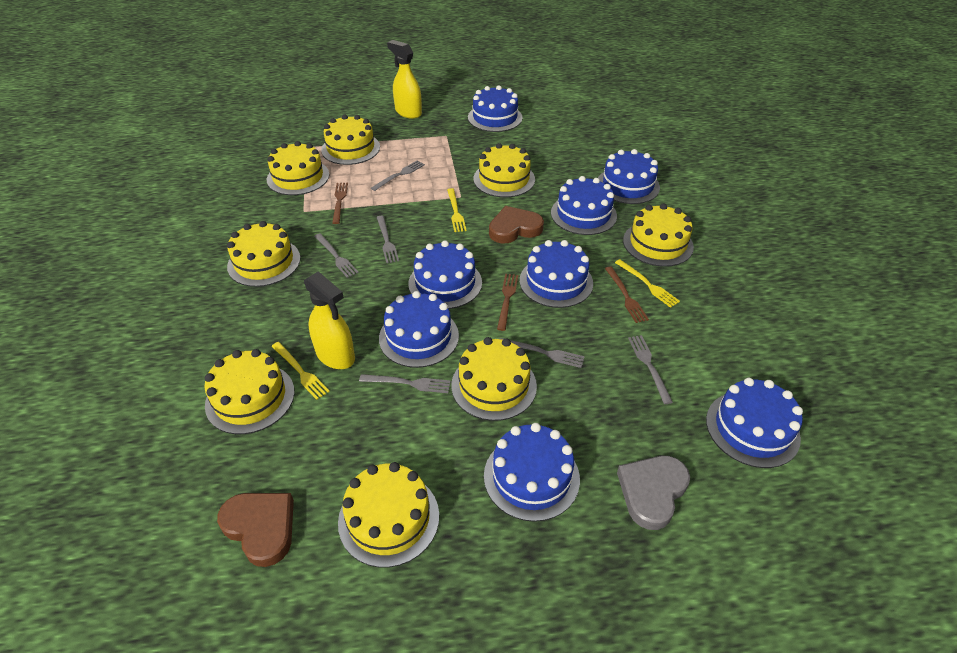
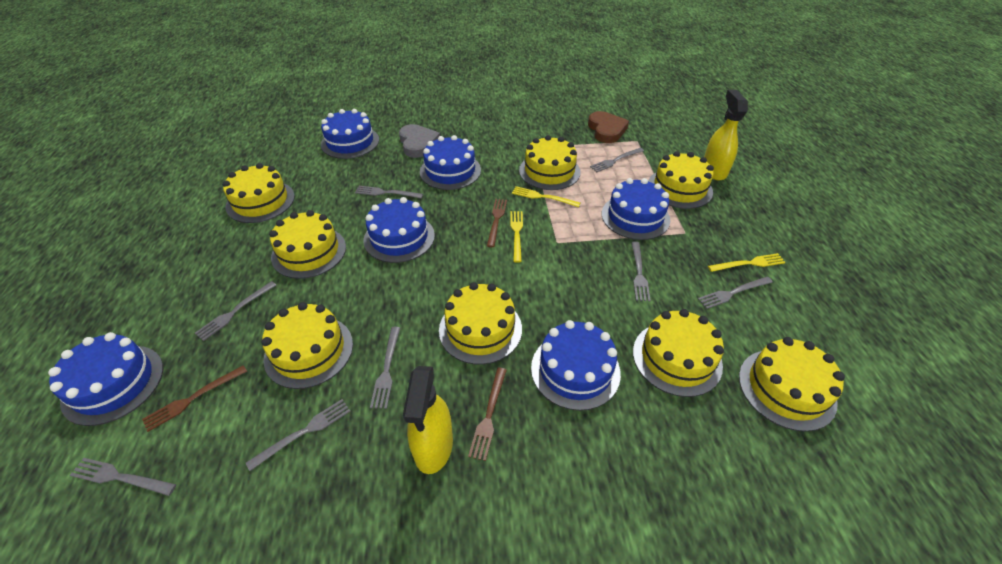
blue cake: 8 -> 6
brown heart: 2 -> 1
grey fork: 6 -> 8

